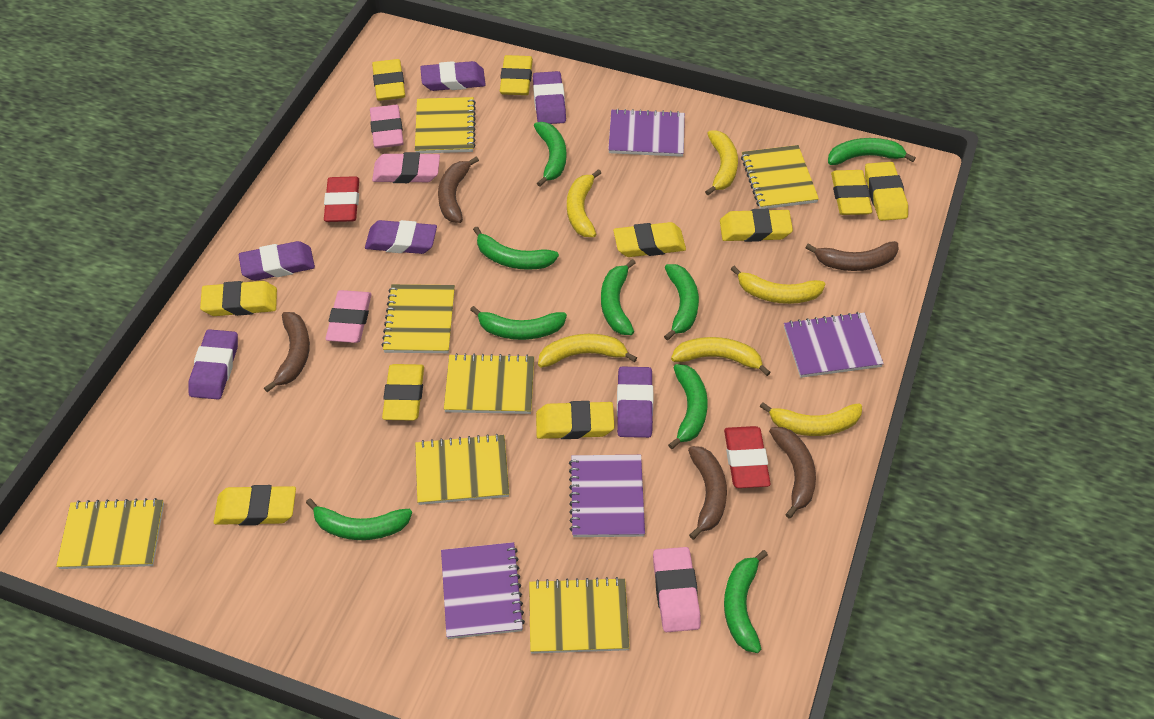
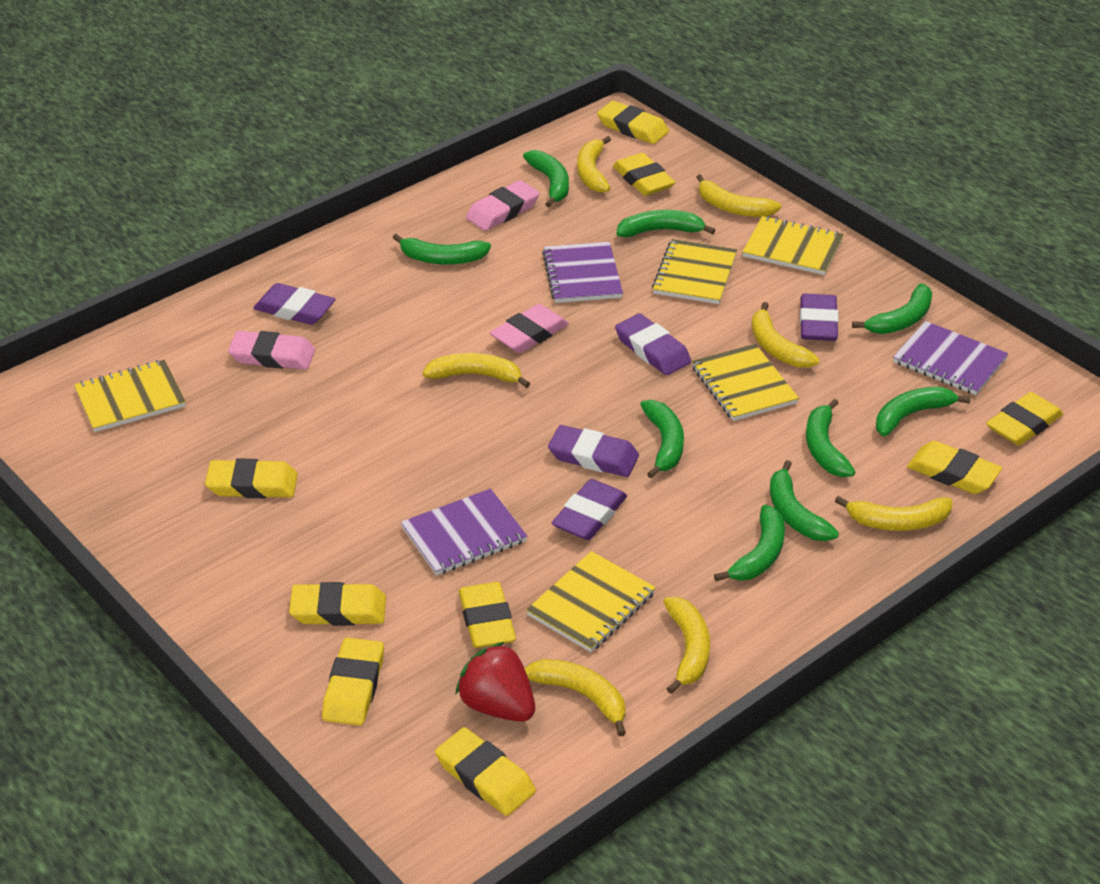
brown banana: 5 -> 0
pink eraser: 4 -> 3
purple eraser: 6 -> 5
purple notebook: 4 -> 3
red eraser: 2 -> 0
red strawberry: 0 -> 1
yellow banana: 6 -> 7
yellow eraser: 10 -> 9
yellow notebook: 7 -> 5

